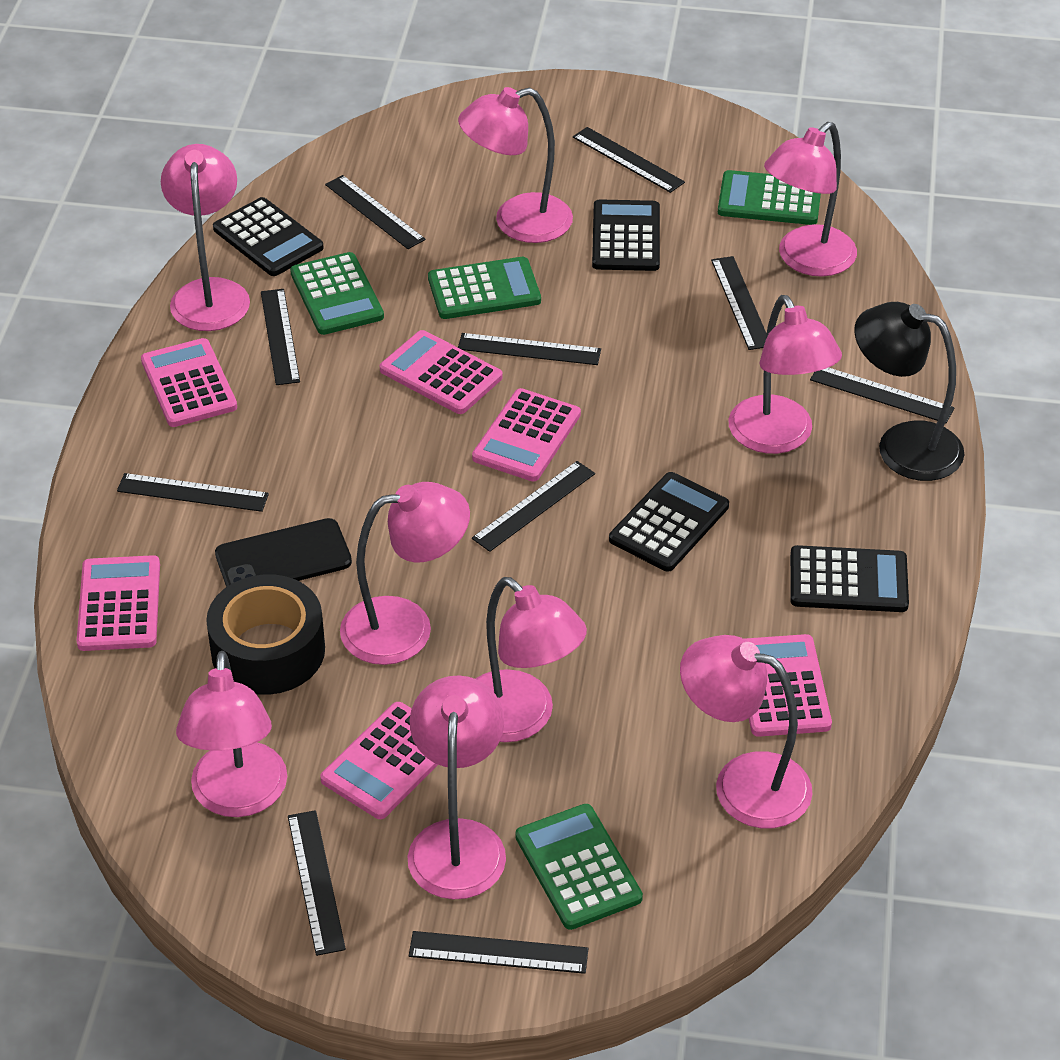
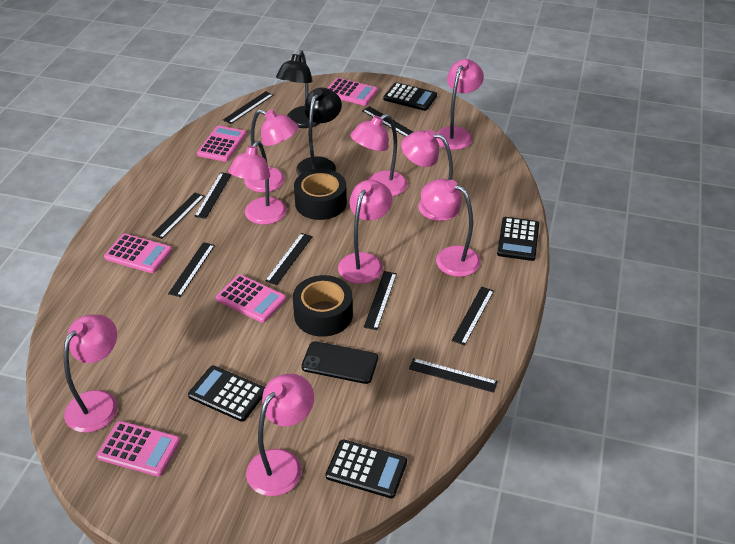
black lamp: 1 -> 2
black ruler: 10 -> 9
black tape: 1 -> 2
green calculator: 4 -> 0
pink calculator: 6 -> 5

